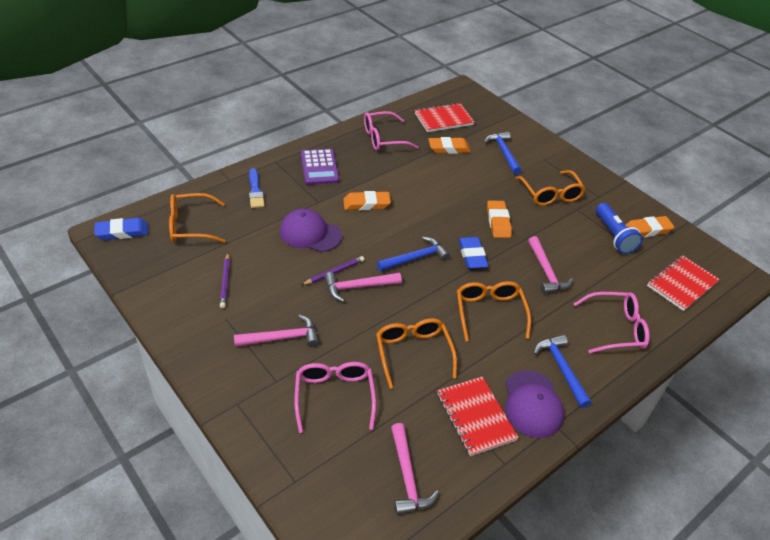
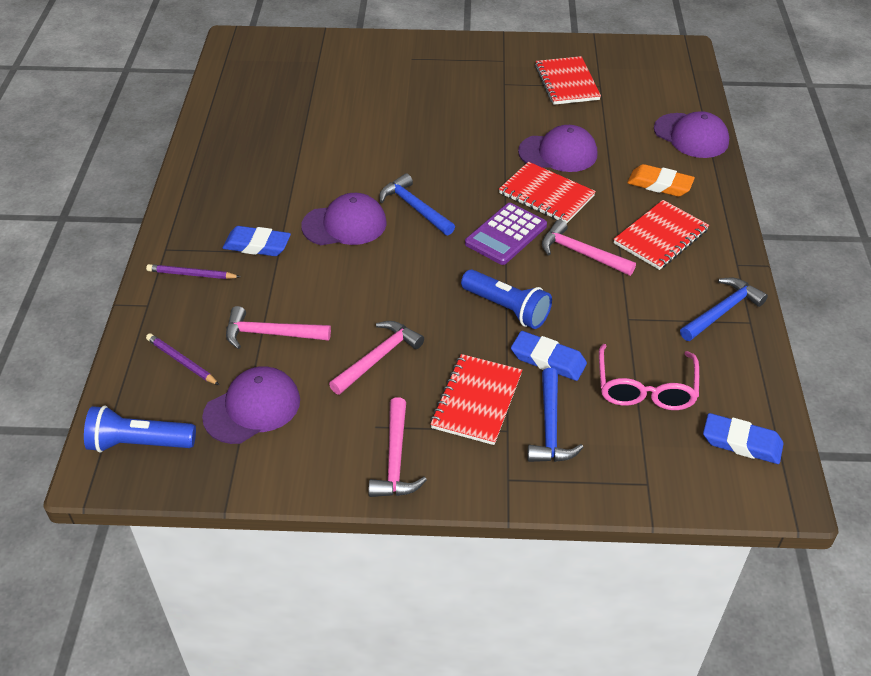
blue brush: 1 -> 0
blue eraser: 2 -> 3
blue flashlight: 1 -> 2
orange eraser: 4 -> 1
orange glasses: 4 -> 0
pink glasses: 3 -> 1
purple cap: 2 -> 4
red notebook: 3 -> 4

